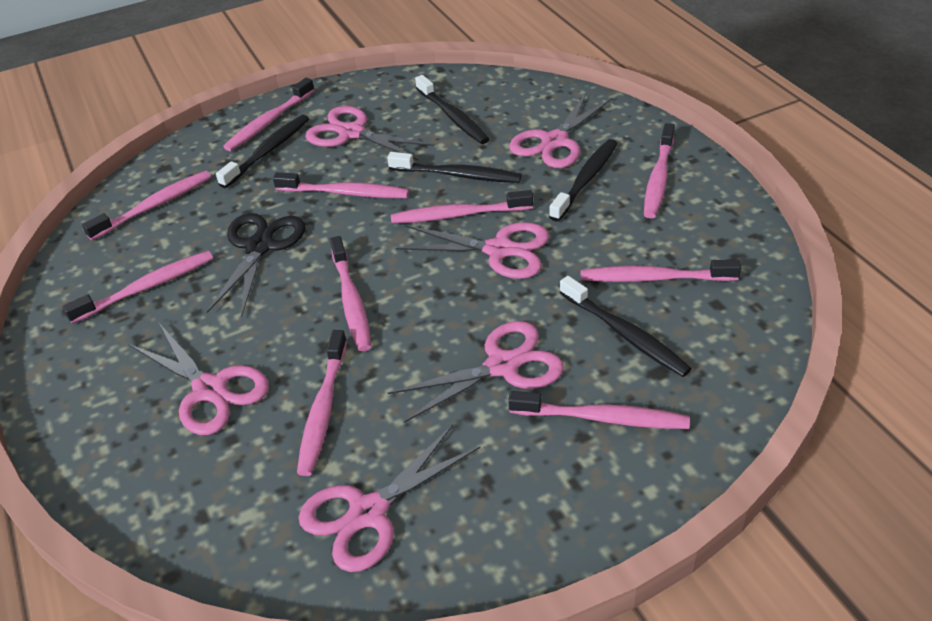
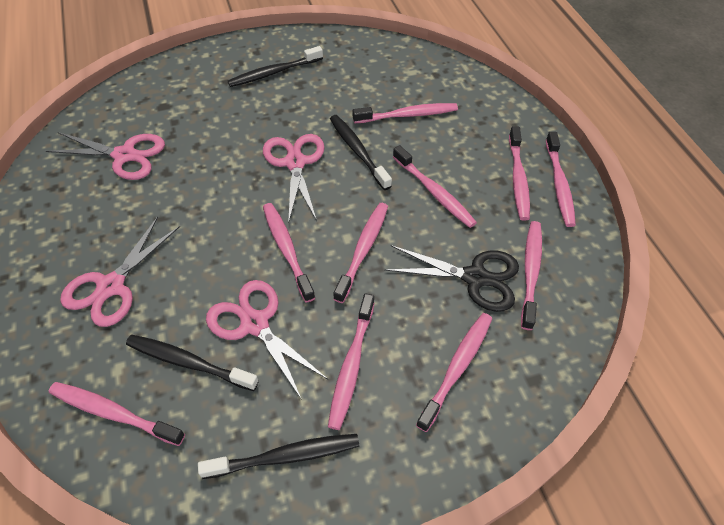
black toothbrush: 5 -> 4
pink scissors: 6 -> 4

